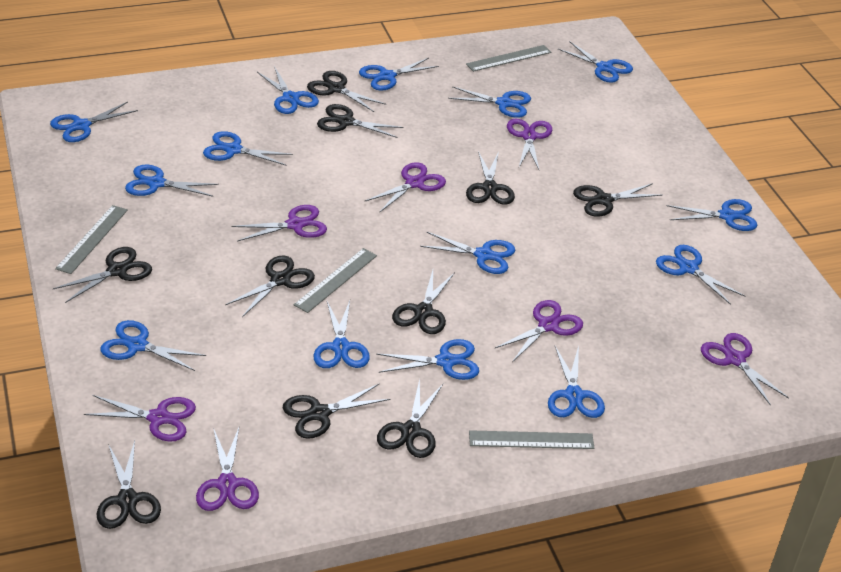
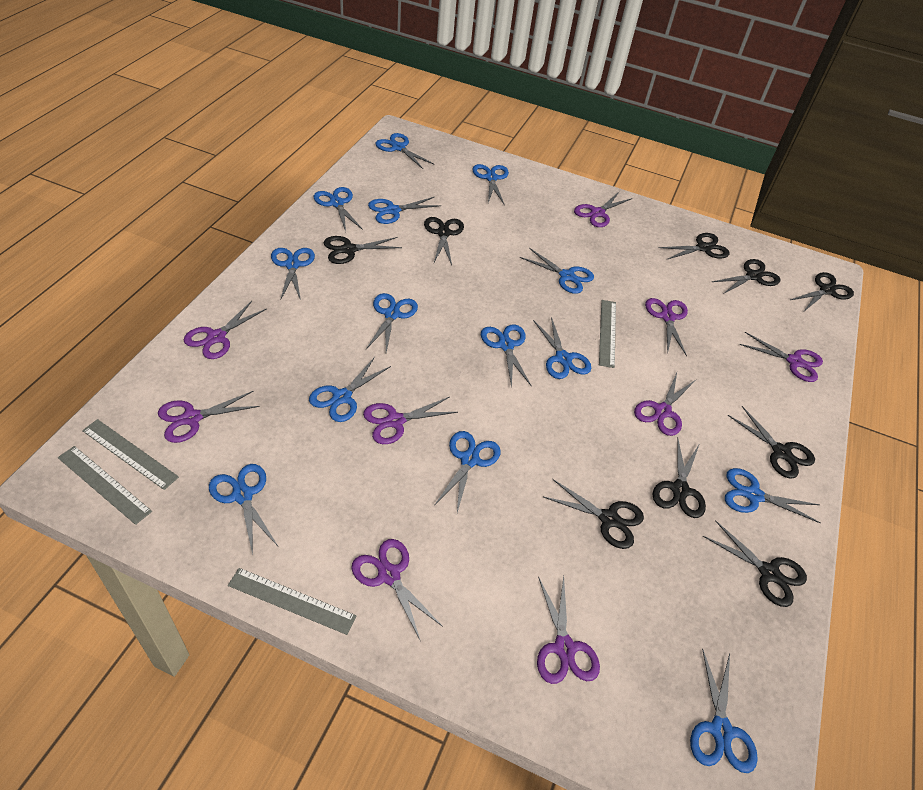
black scissors: 10 -> 9
purple scissors: 7 -> 9

